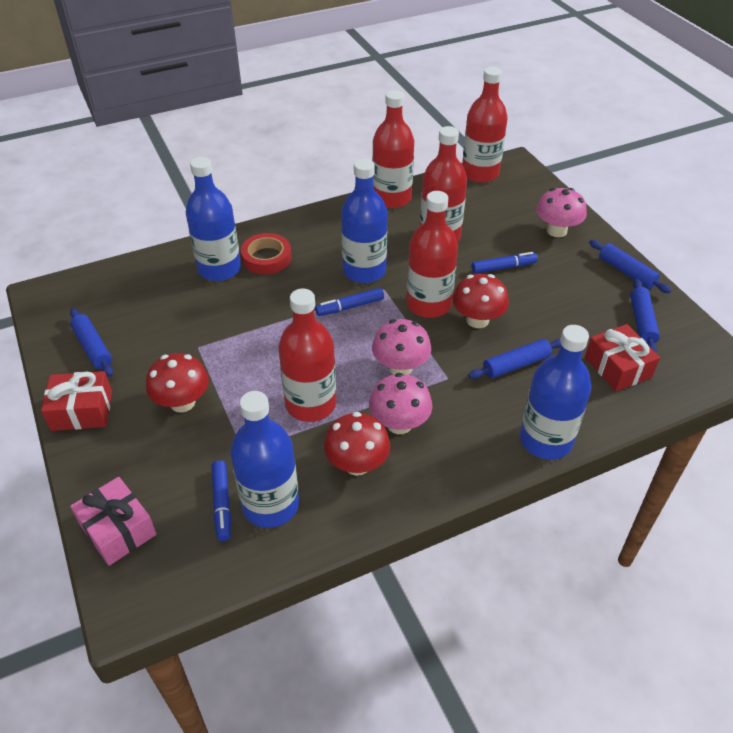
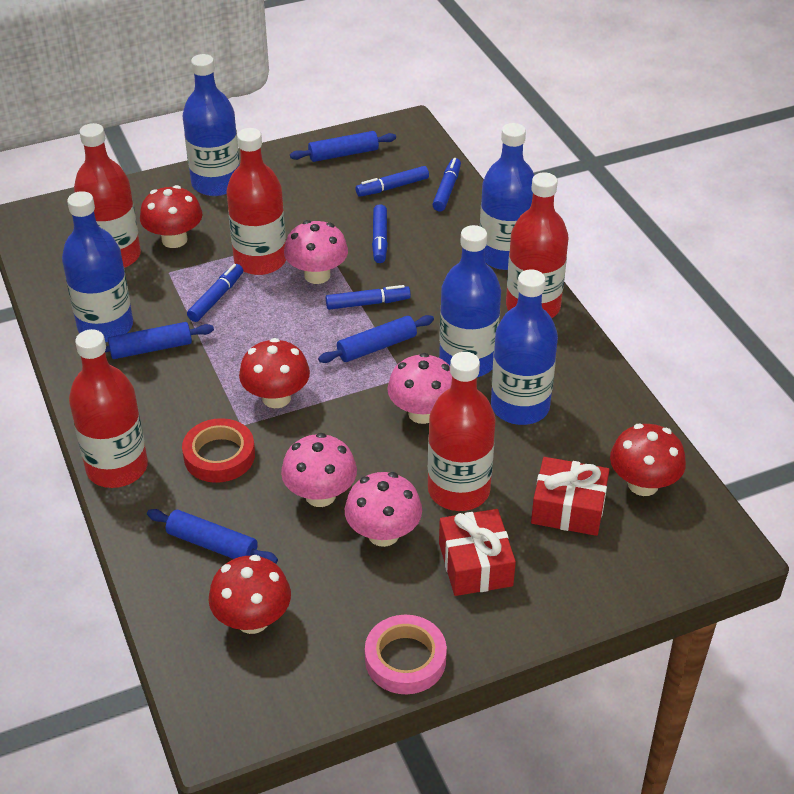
blue bottle: 4 -> 5
blue marker: 3 -> 5
pink gift: 1 -> 0
pink mushroom: 3 -> 4
pink tape: 0 -> 1
red mushroom: 3 -> 4

